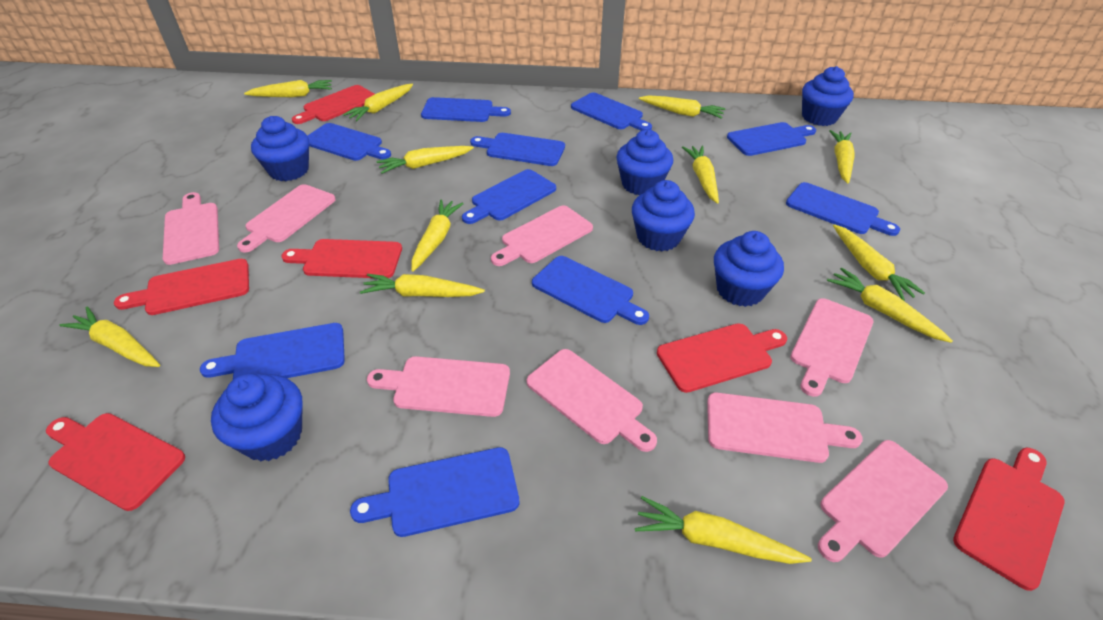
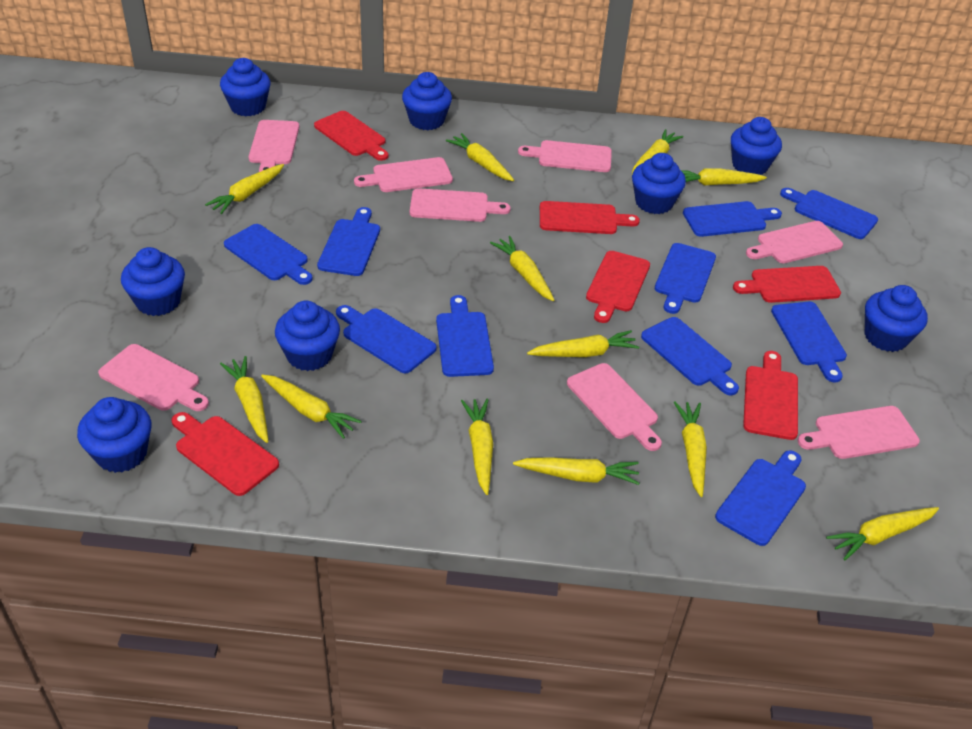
blue cupcake: 6 -> 8

